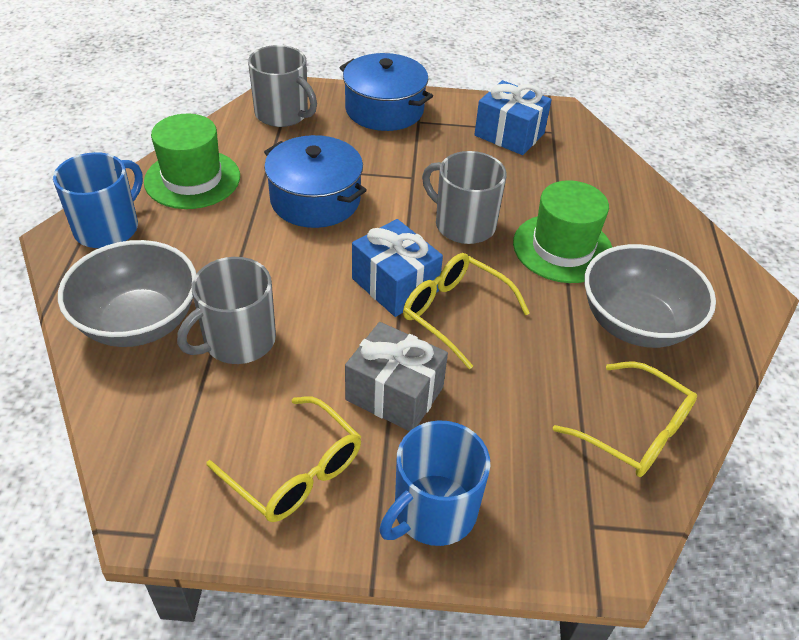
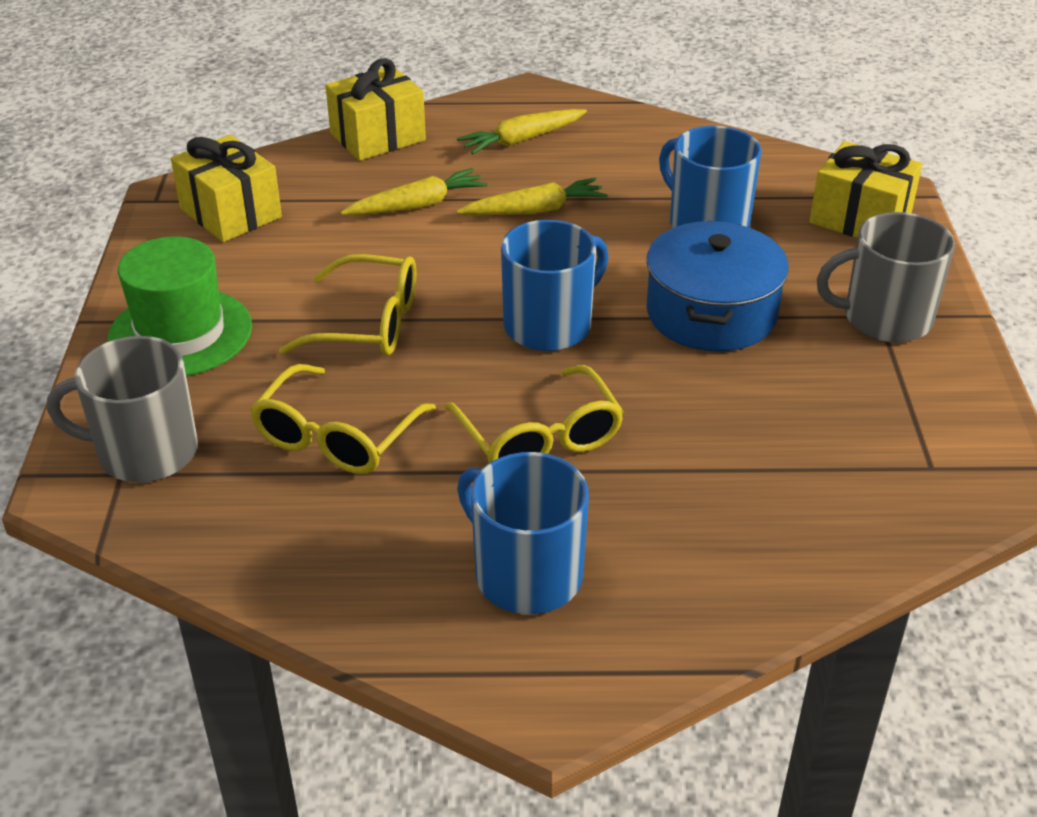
blue gift: 2 -> 0
blue mug: 2 -> 3
blue pot: 2 -> 1
green hat: 2 -> 1
grey bowl: 2 -> 0
grey gift: 1 -> 0
grey mug: 3 -> 2
yellow carrot: 0 -> 3
yellow gift: 0 -> 3

